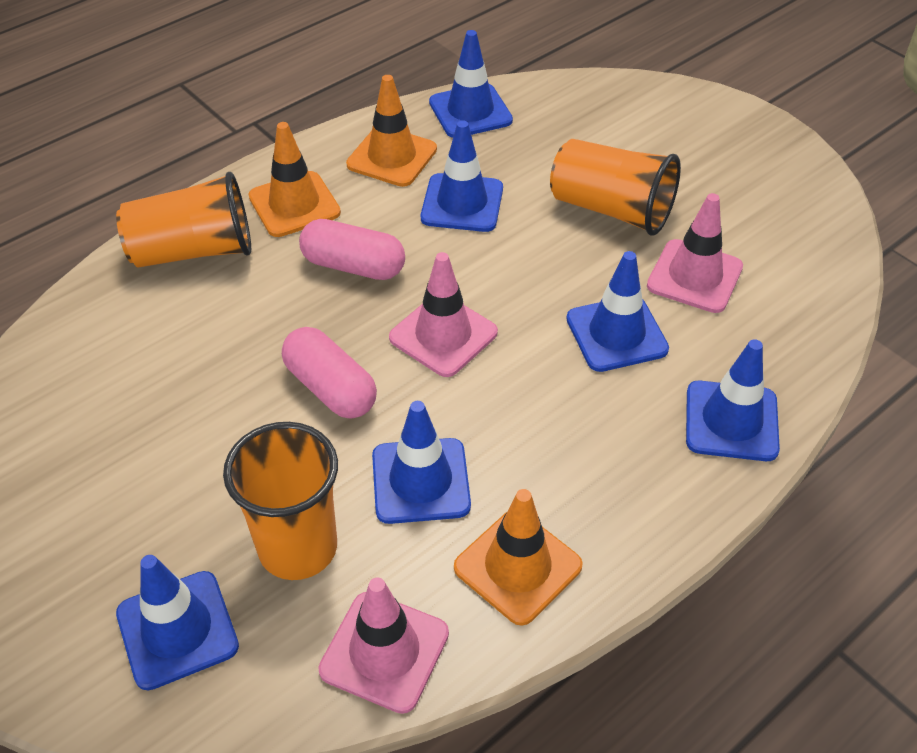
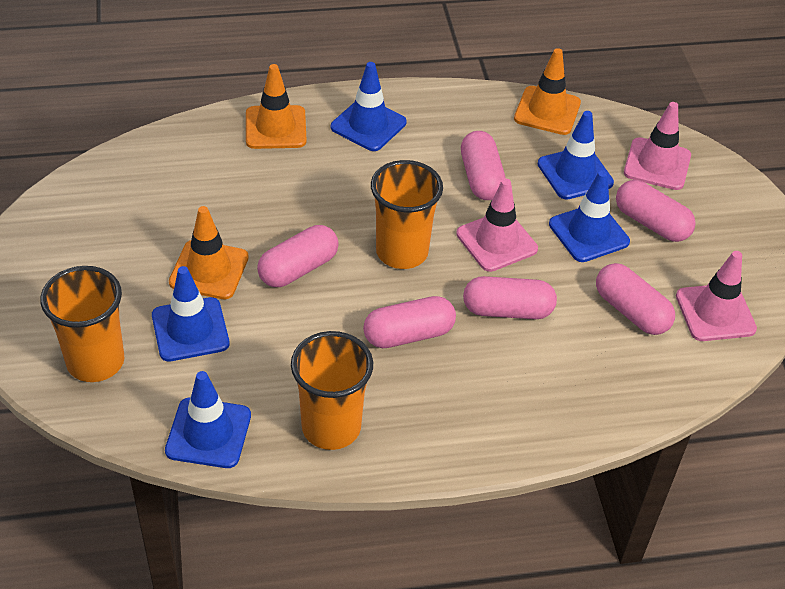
blue traffic cone: 6 -> 5
pink capsule: 2 -> 6

